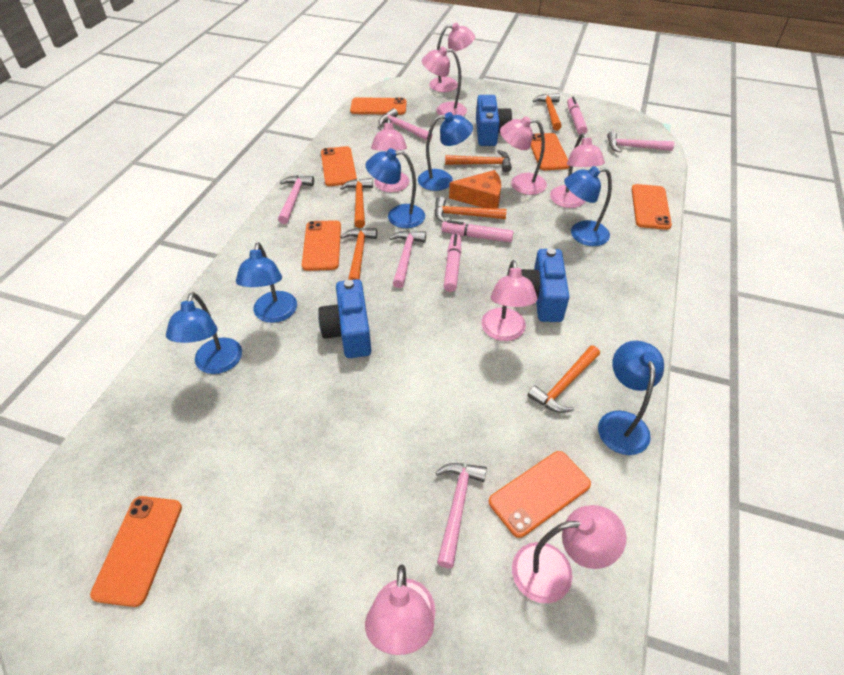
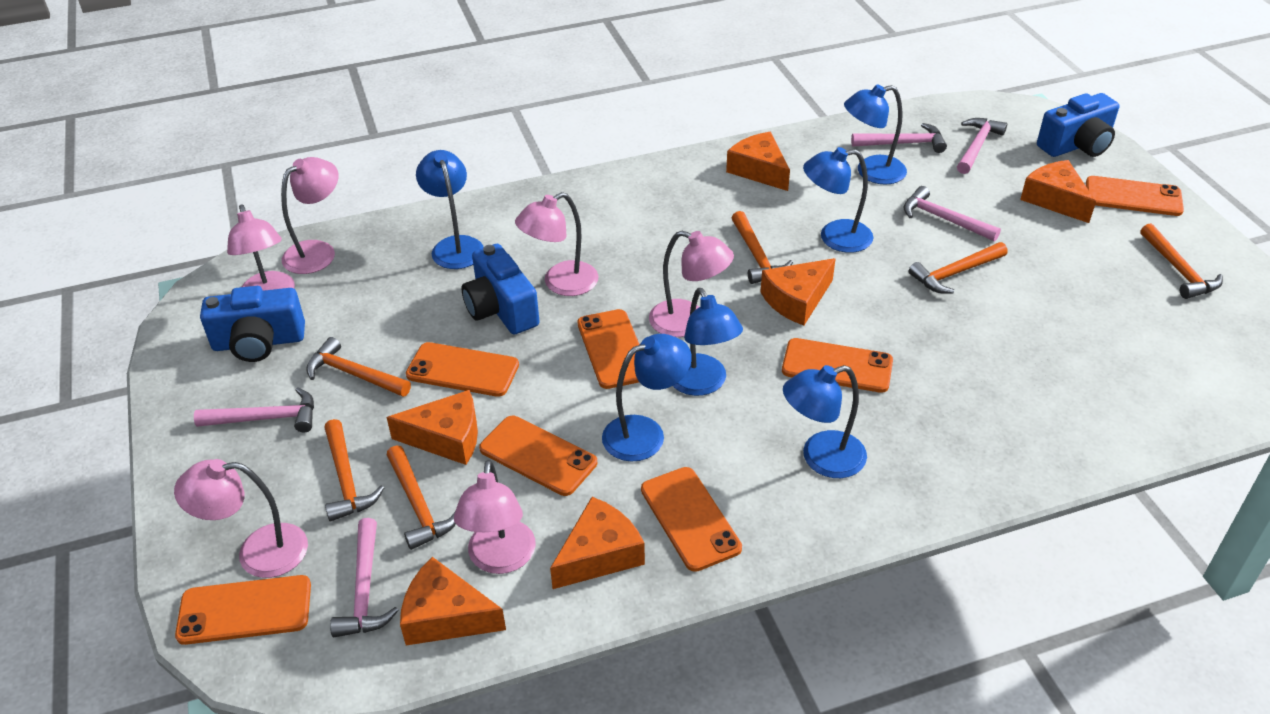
orange cheese: 1 -> 6
pink lamp: 8 -> 6
pink marker: 3 -> 0

